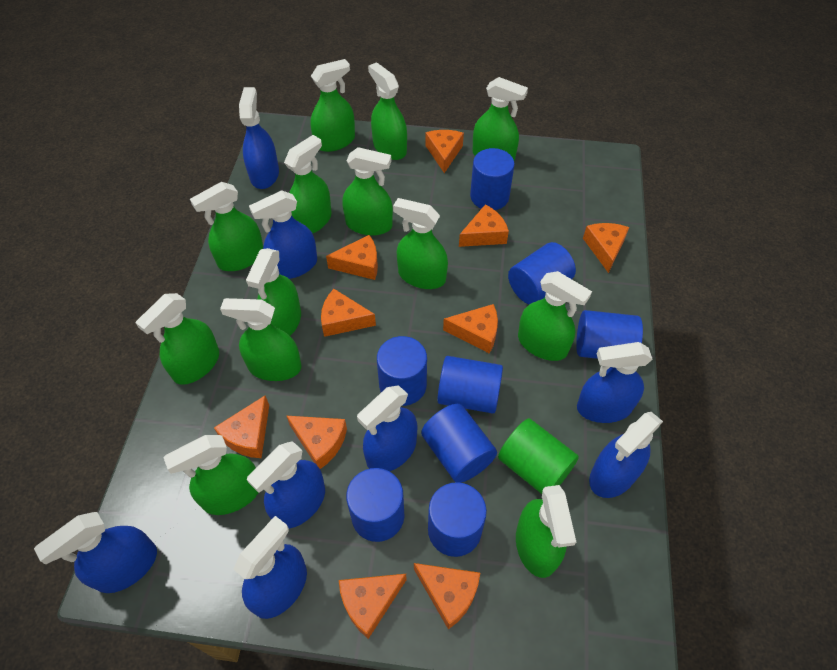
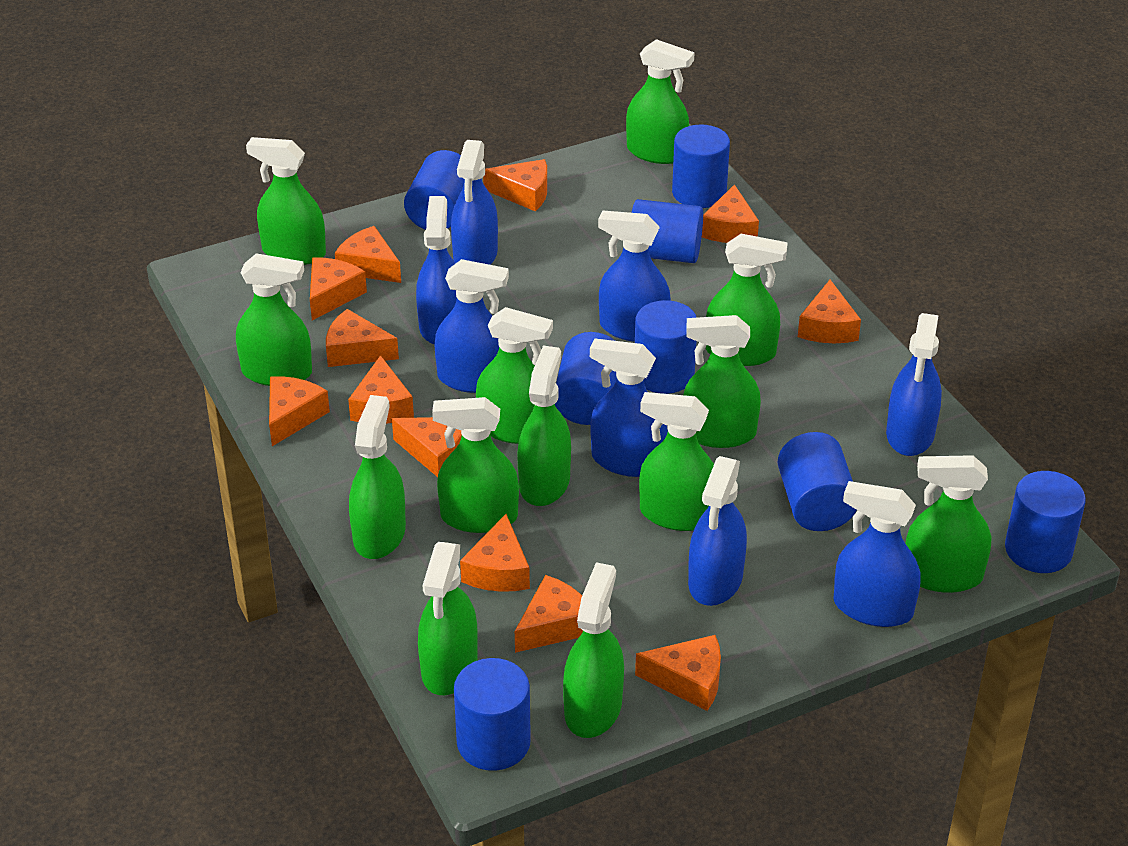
green cylinder: 1 -> 0
orange cheese: 10 -> 12

